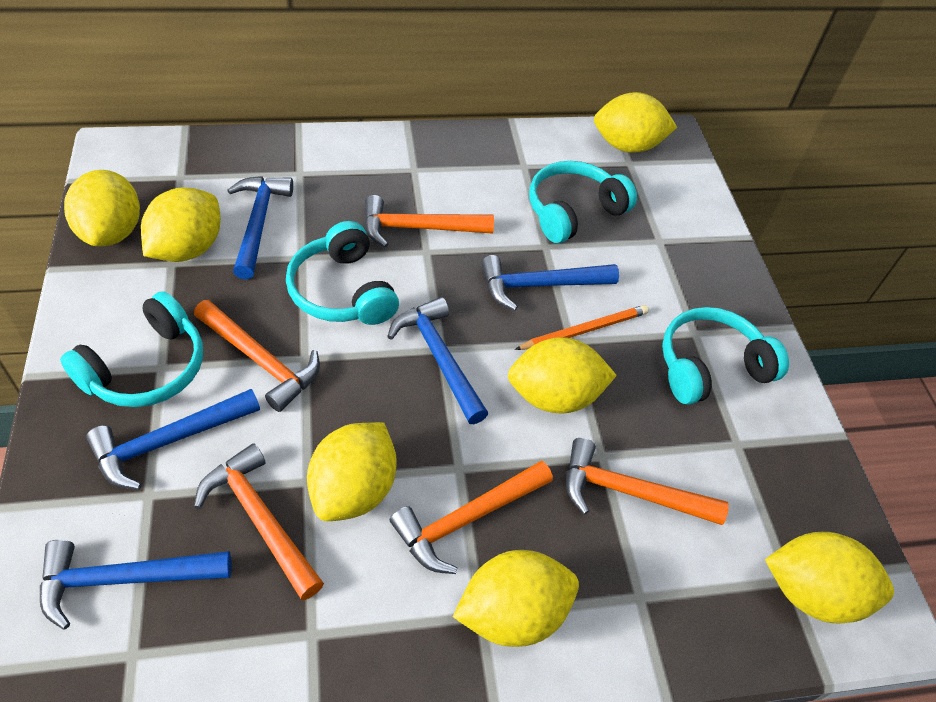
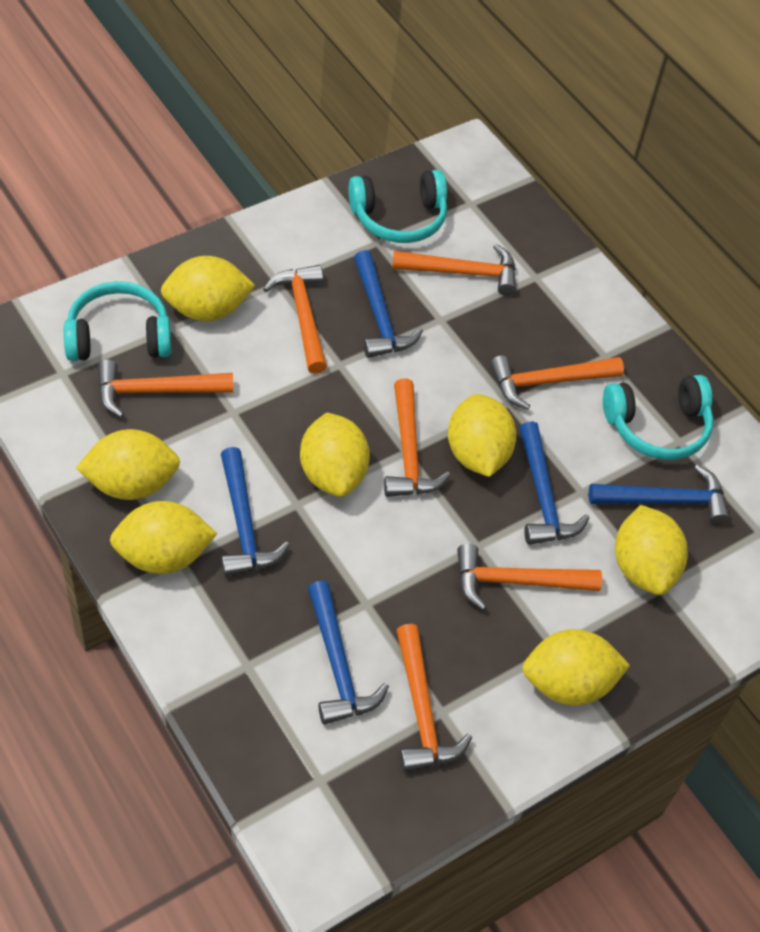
orange hammer: 5 -> 7
orange pencil: 1 -> 0
turquoise headphones: 4 -> 3

